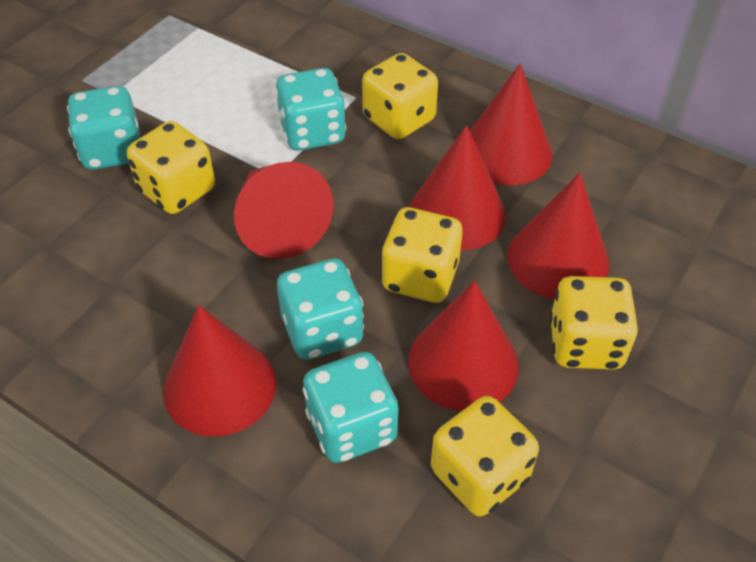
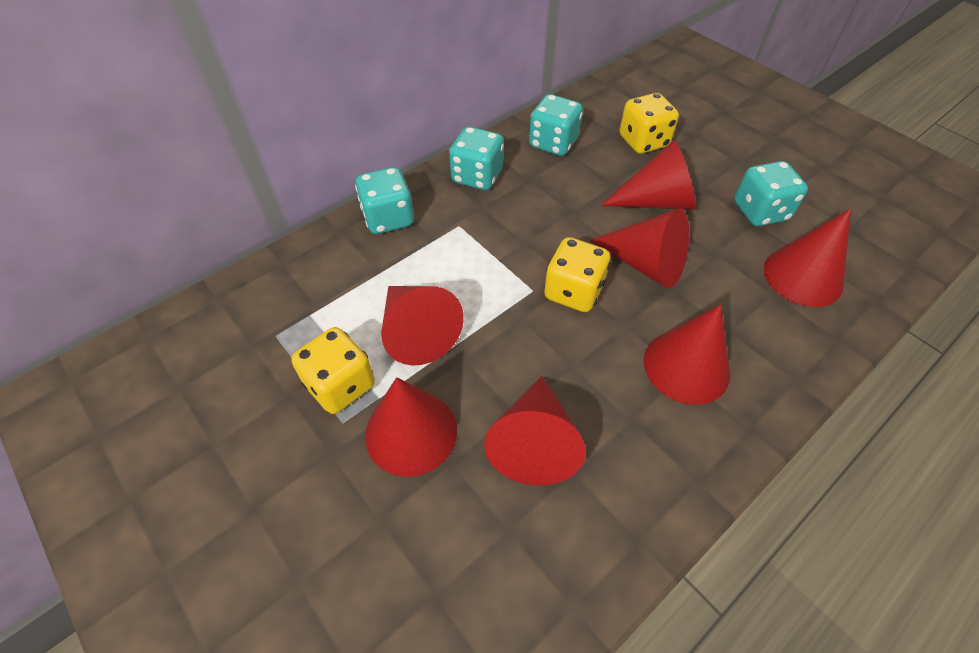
red cone: 6 -> 7
yellow dice: 5 -> 3

